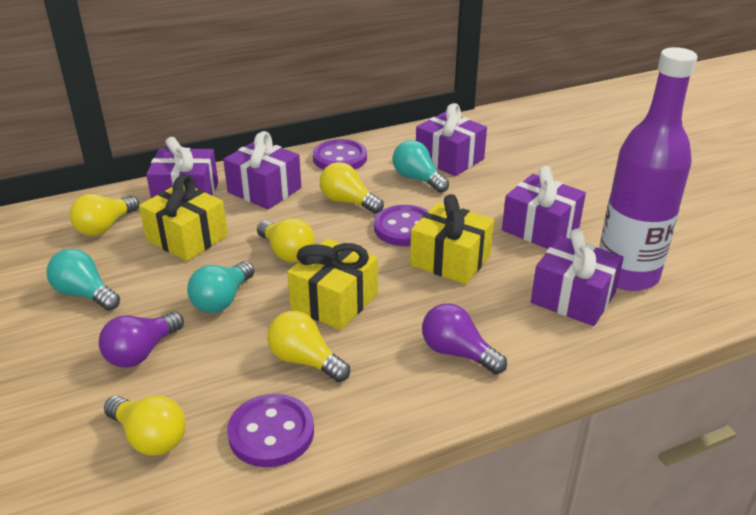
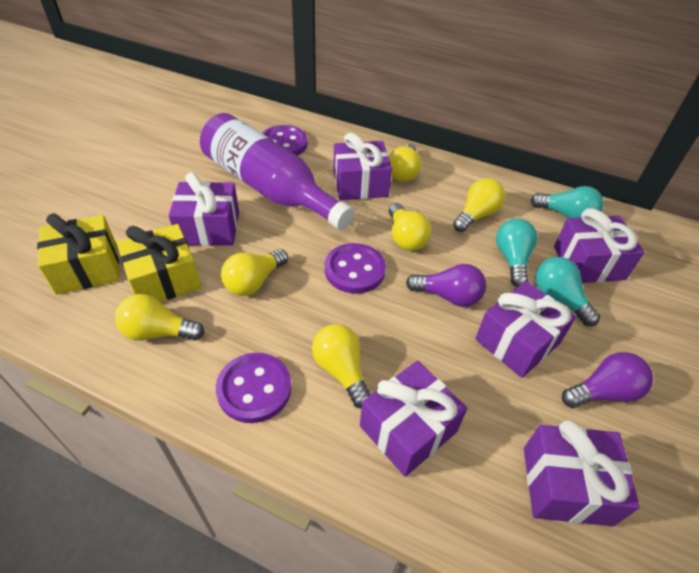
purple gift: 5 -> 6
yellow gift: 3 -> 2
yellow light bulb: 5 -> 6

